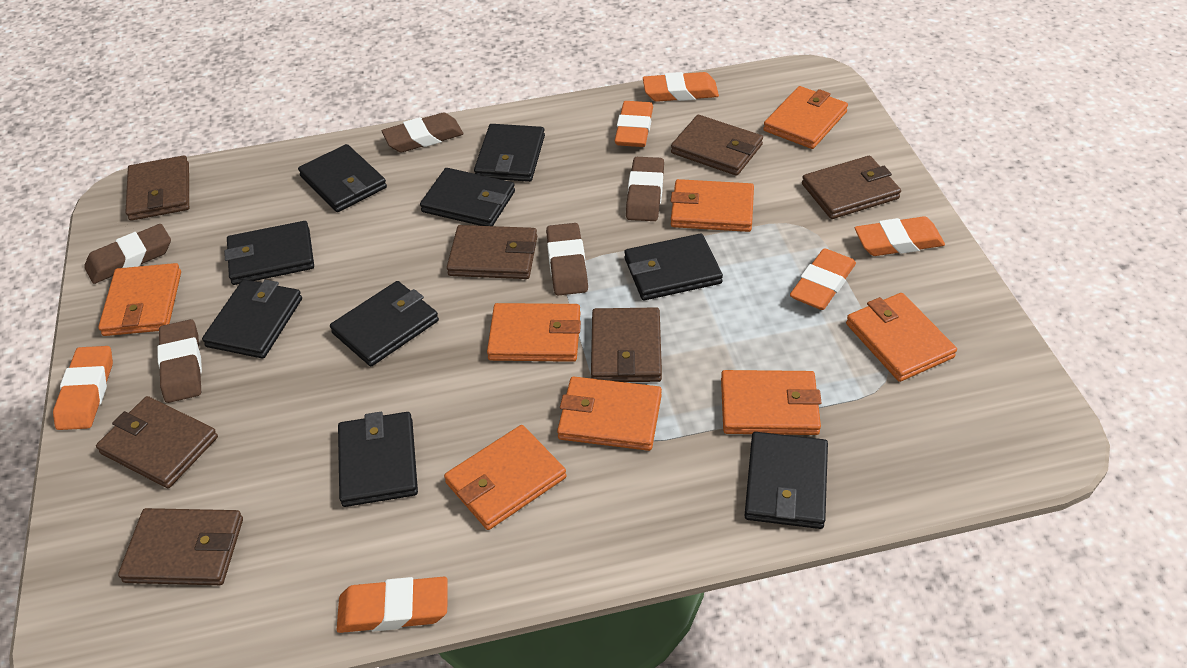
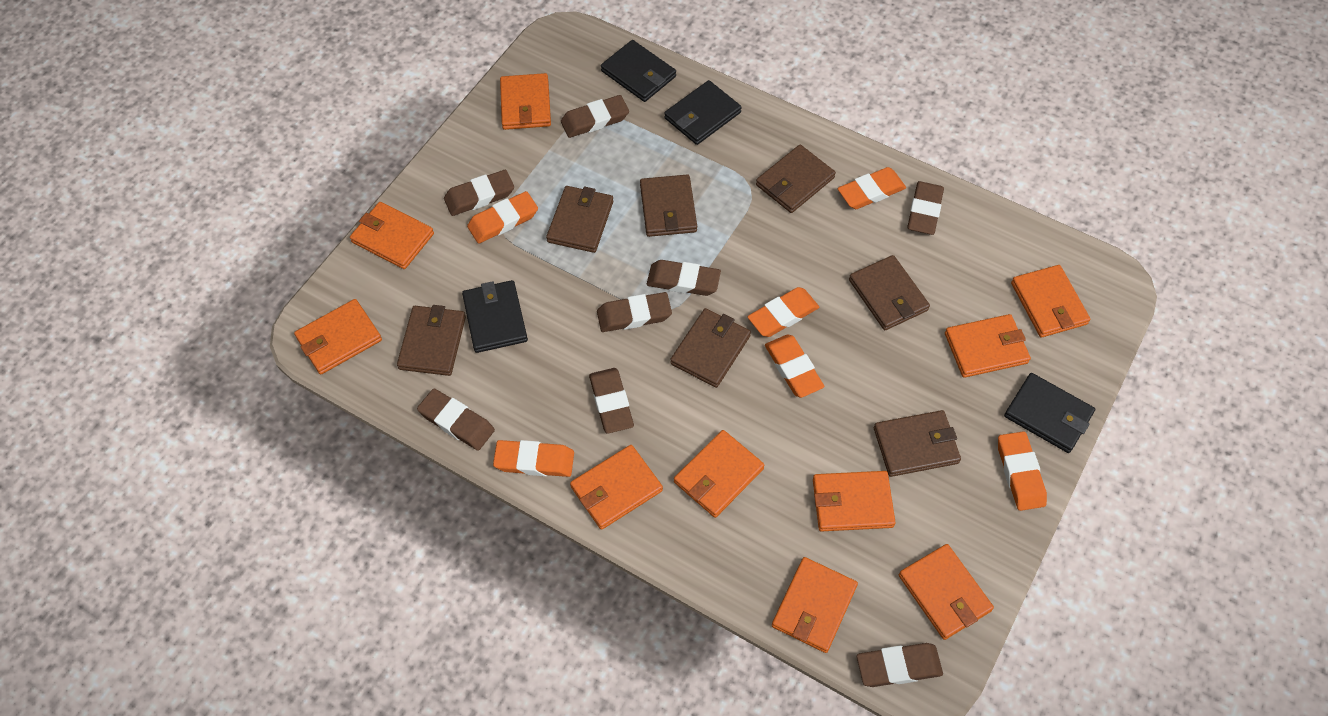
black wallet: 9 -> 4
brown eraser: 5 -> 8
orange wallet: 8 -> 10

